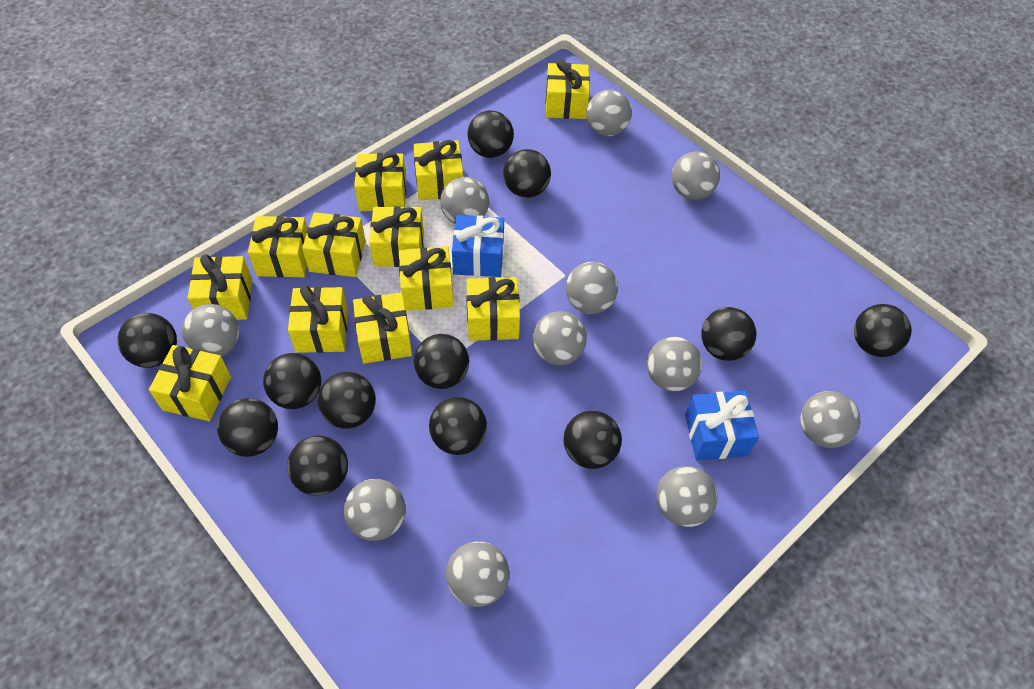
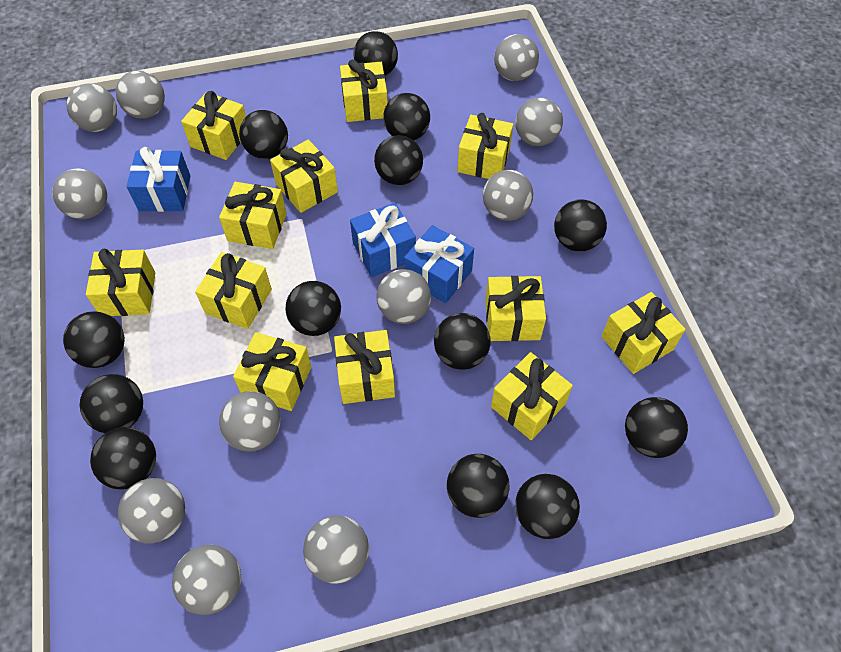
black ball: 12 -> 13
blue gift: 2 -> 3

